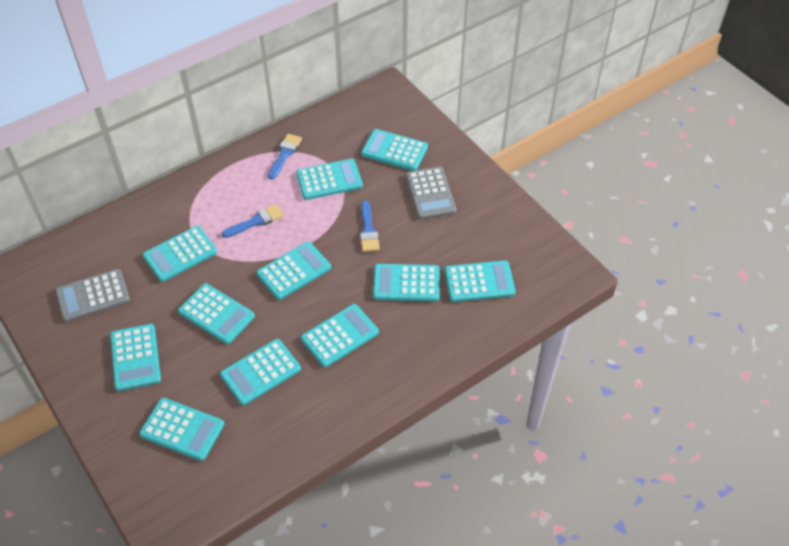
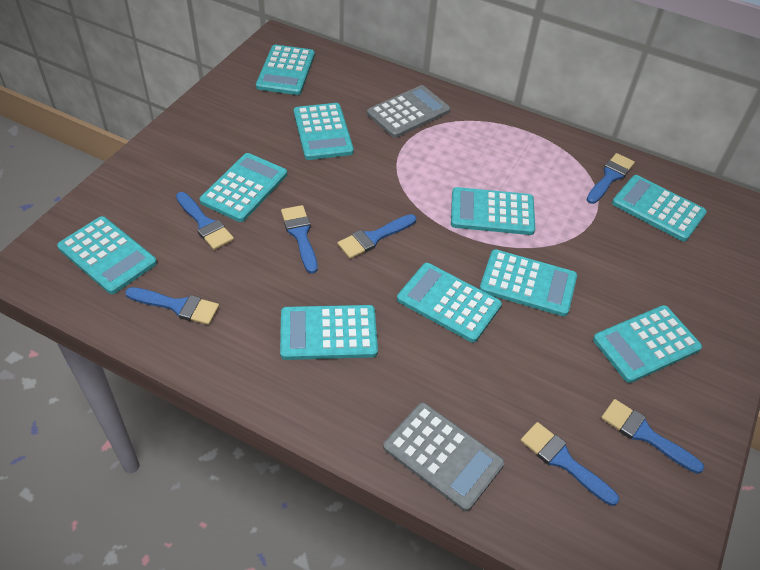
blue brush: 3 -> 7
turquoise calculator: 11 -> 10

